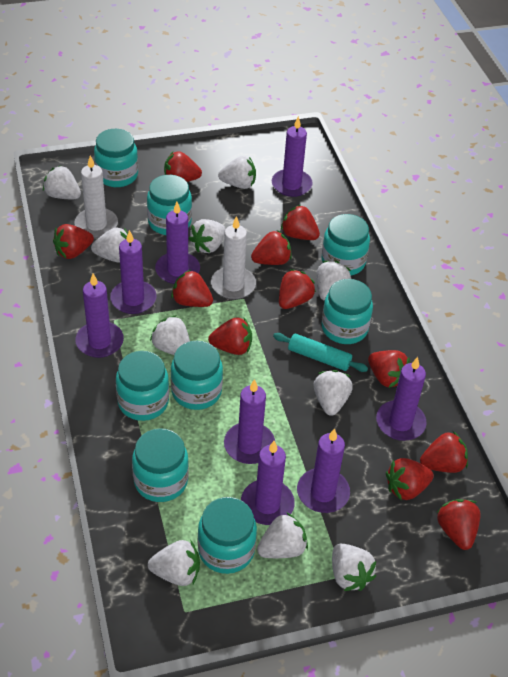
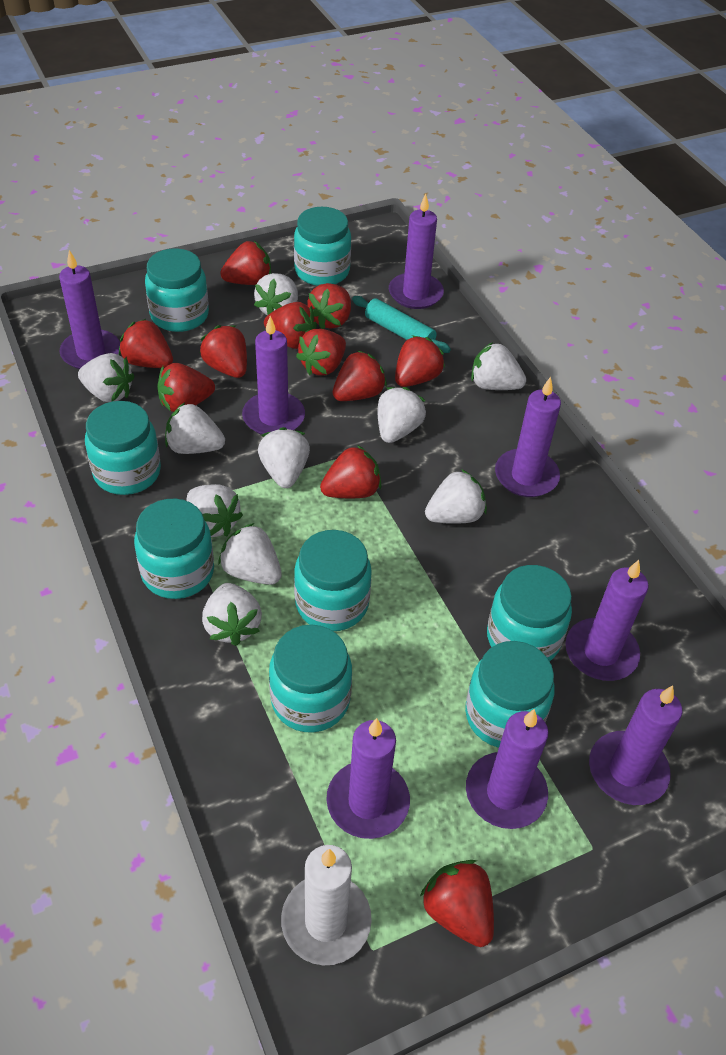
white candle: 2 -> 1

